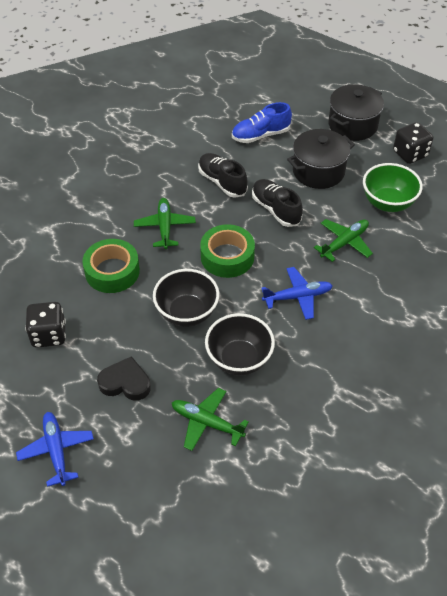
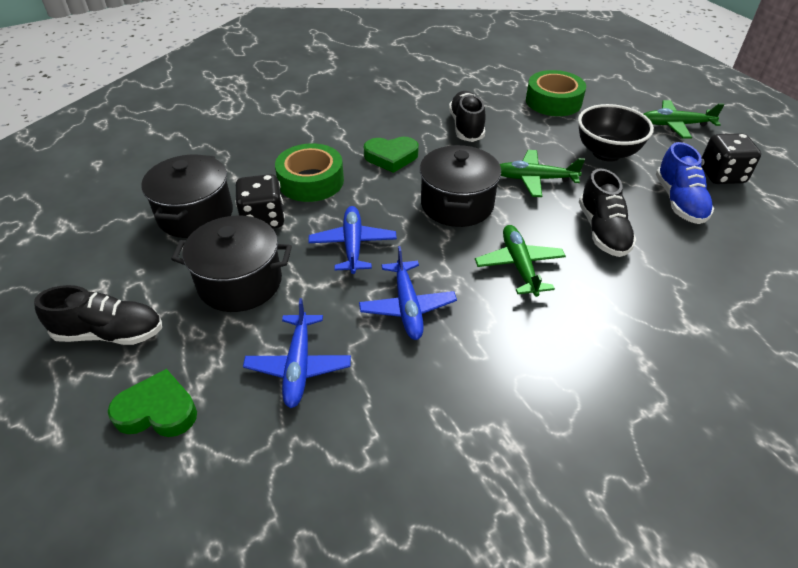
black bowl: 2 -> 1
black heart: 1 -> 0
black pot: 2 -> 3
black shoe: 2 -> 3
blue plane: 2 -> 3
green bowl: 1 -> 0
green heart: 0 -> 2

